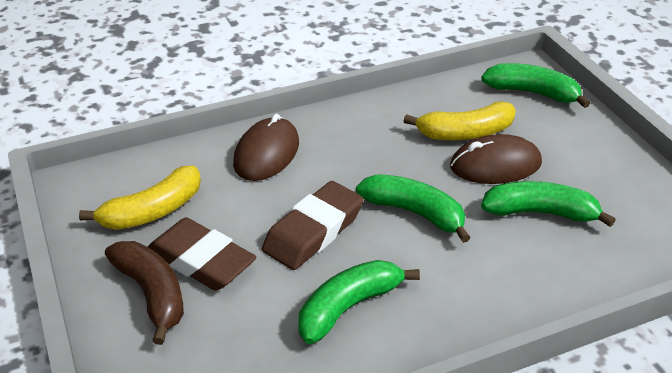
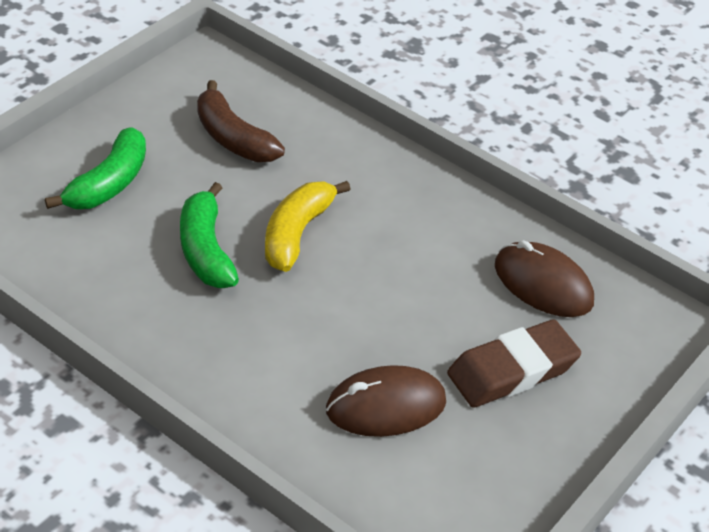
brown eraser: 2 -> 1
green banana: 4 -> 2
yellow banana: 2 -> 1

